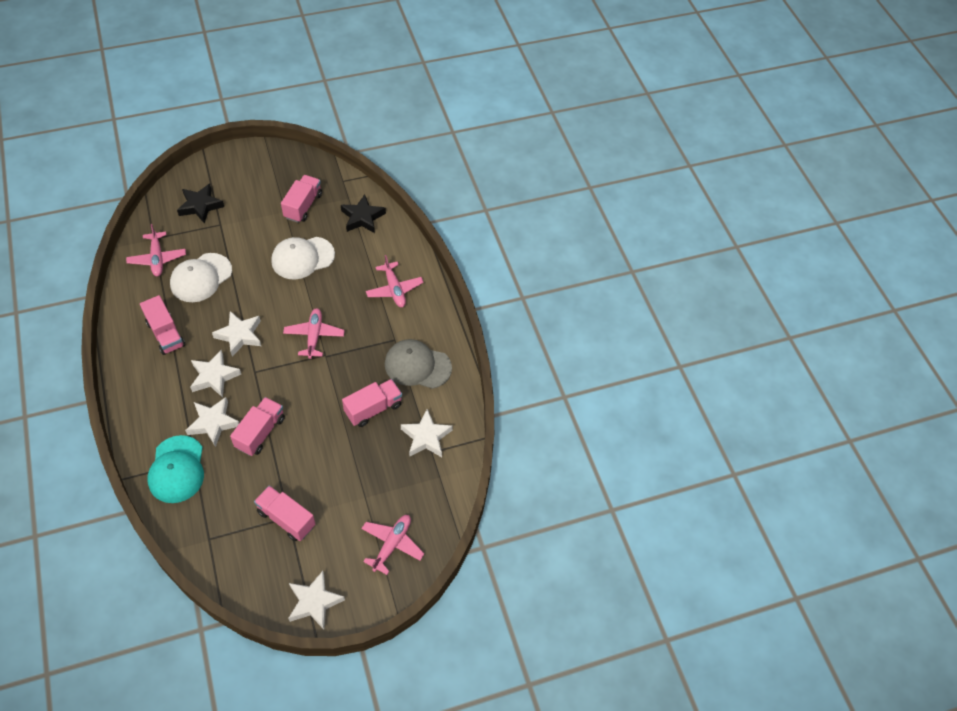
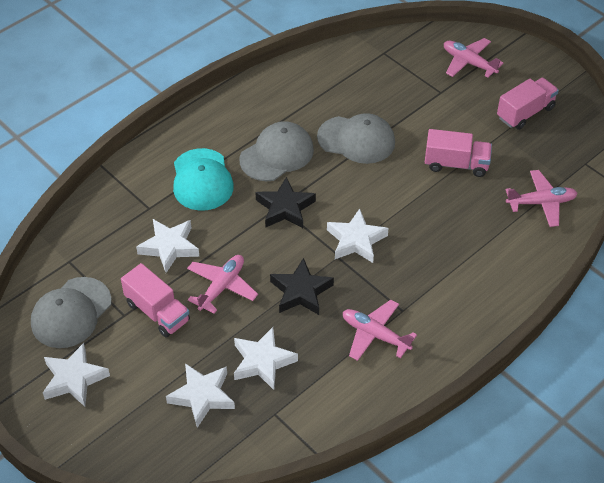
grey cap: 1 -> 3
pink truck: 5 -> 3
white cap: 2 -> 0

